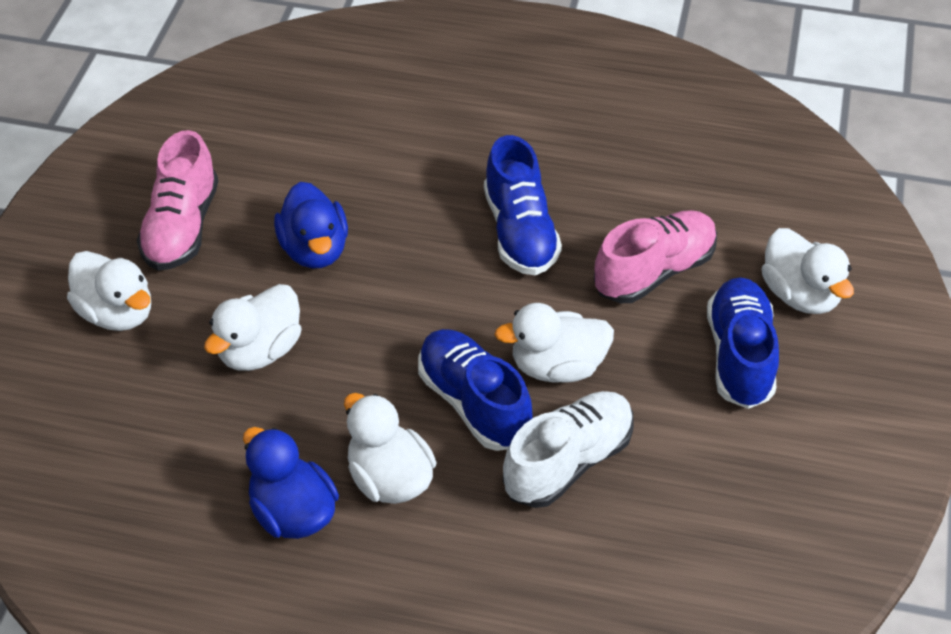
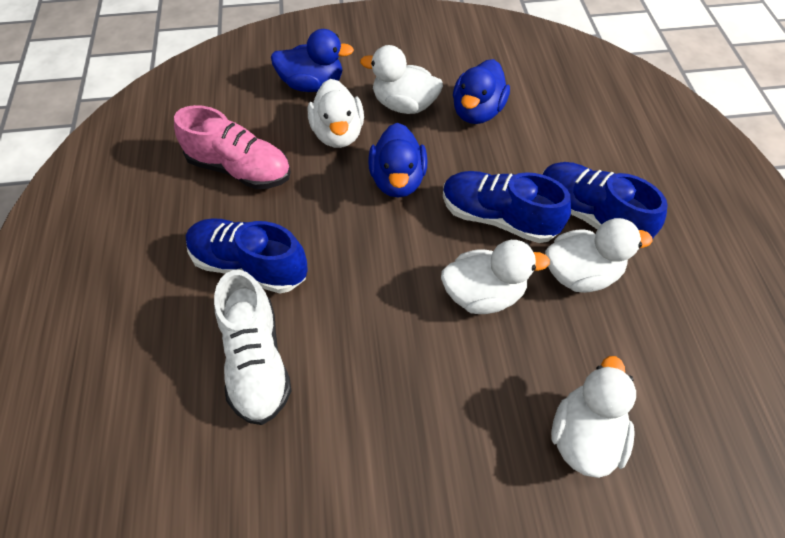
blue duck: 2 -> 3
pink shoe: 2 -> 1

